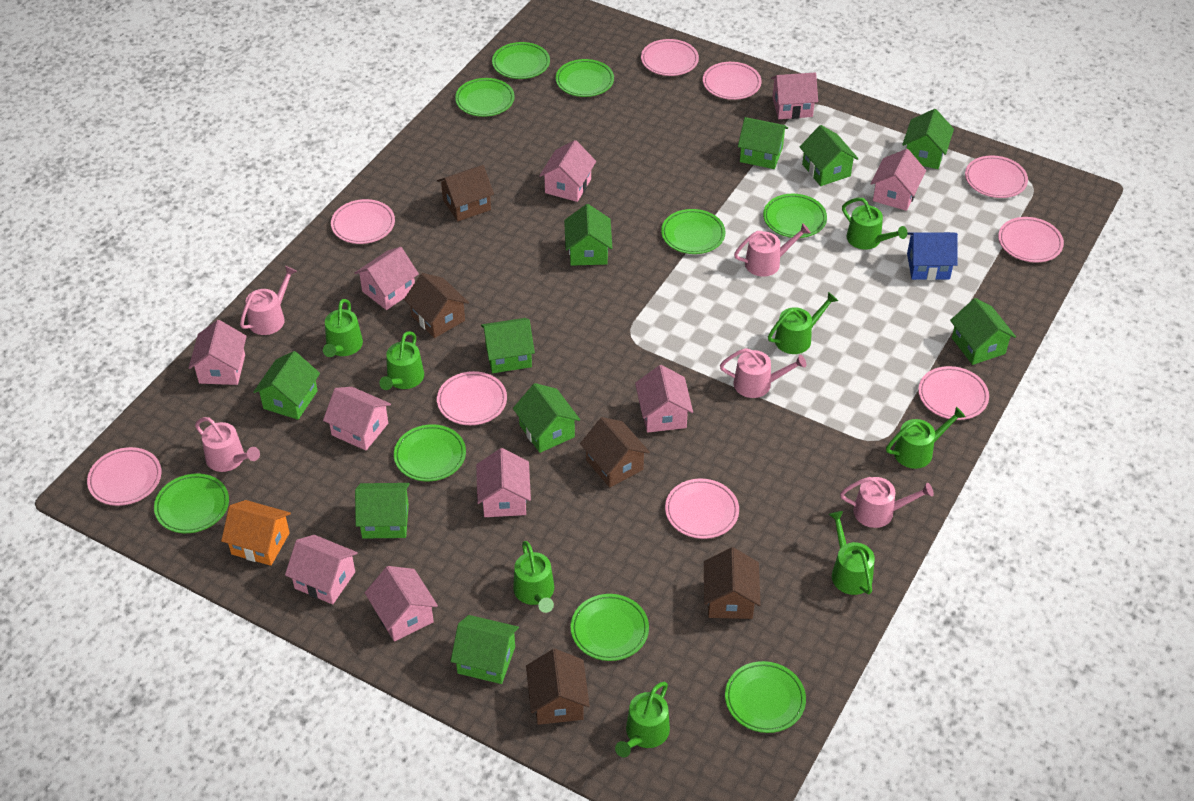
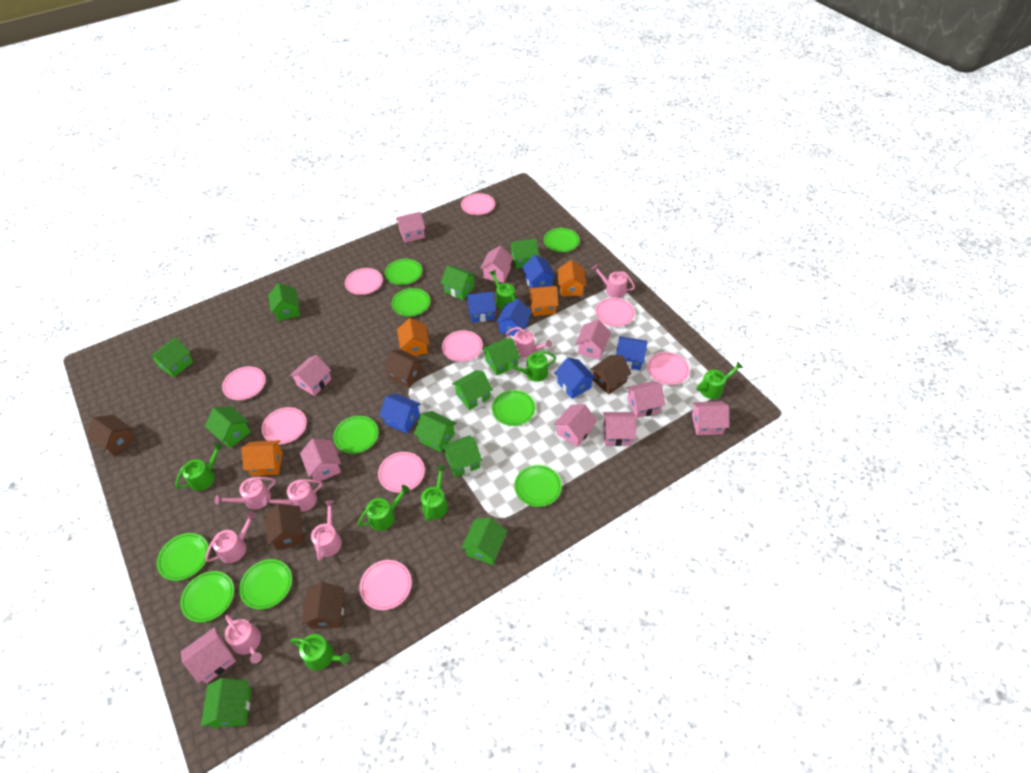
blue house: 1 -> 6
green house: 10 -> 11
green watering can: 8 -> 7
orange house: 1 -> 4
pink watering can: 5 -> 7

